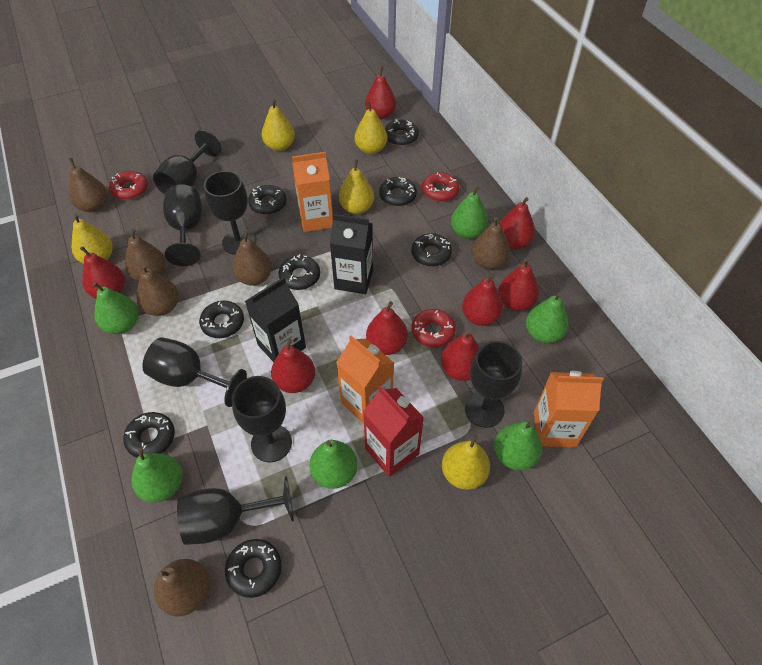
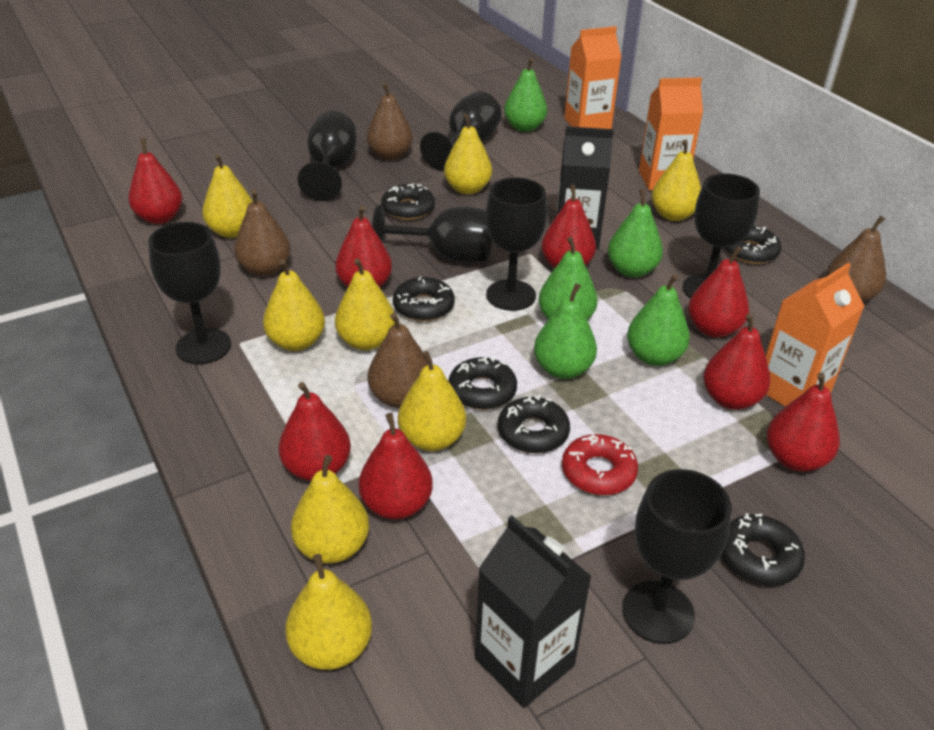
black donut: 8 -> 6
brown pear: 6 -> 4
green pear: 6 -> 5
red carton: 1 -> 0
red donut: 3 -> 1
yellow pear: 5 -> 8

